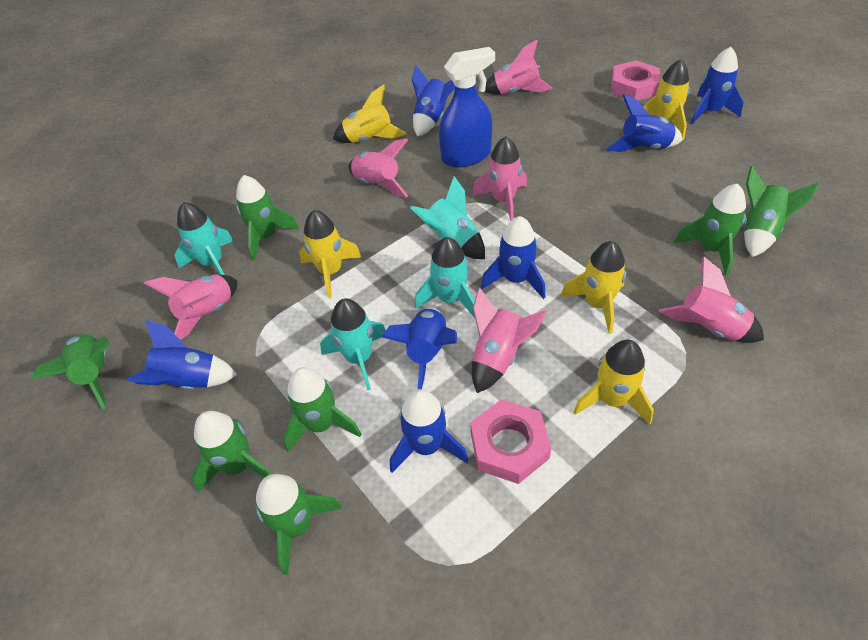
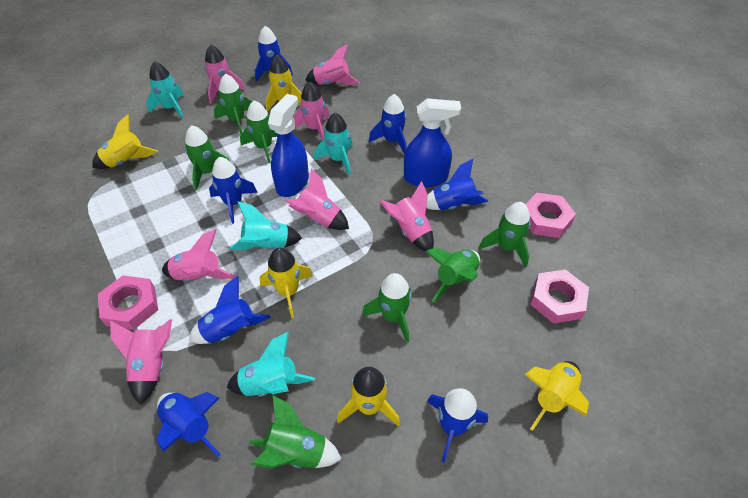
blue spray bottle: 1 -> 2
pink nut: 2 -> 3
pink rocket: 6 -> 7

